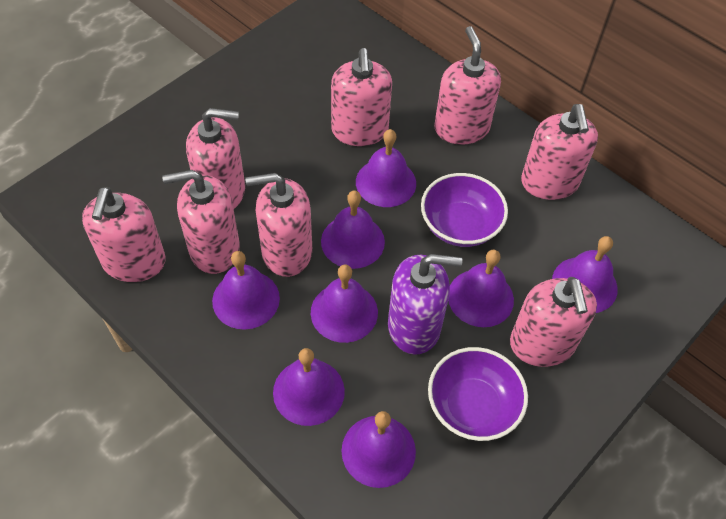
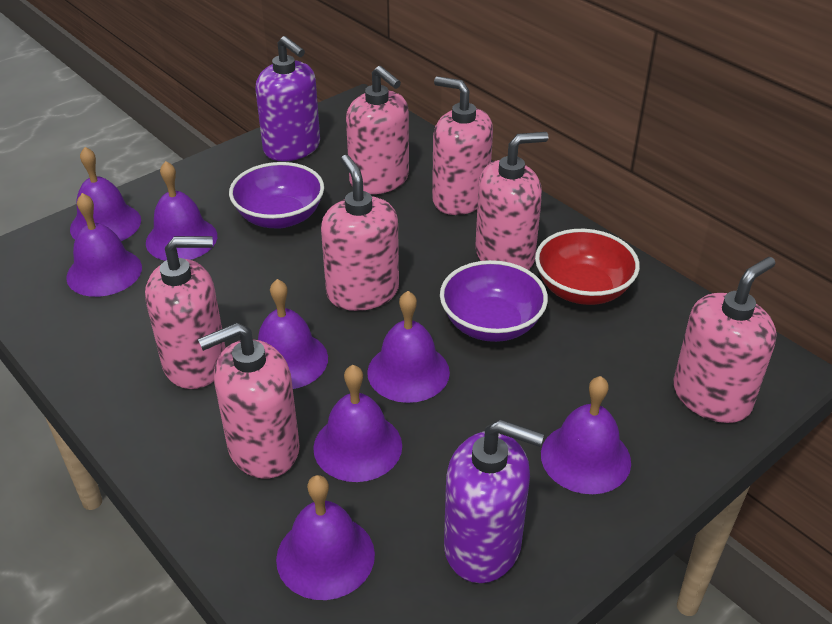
pink soap dispenser: 8 -> 7
purple soap dispenser: 1 -> 2
red bowl: 0 -> 1

